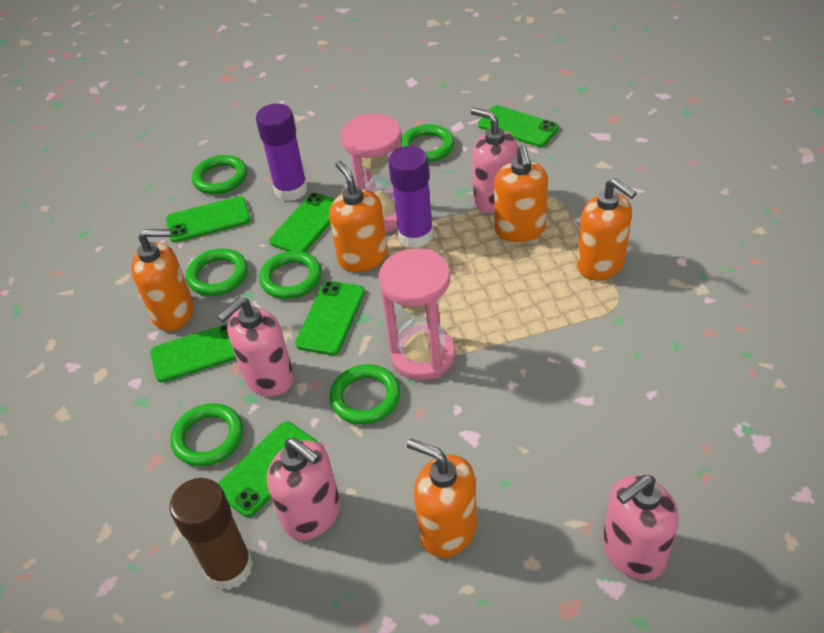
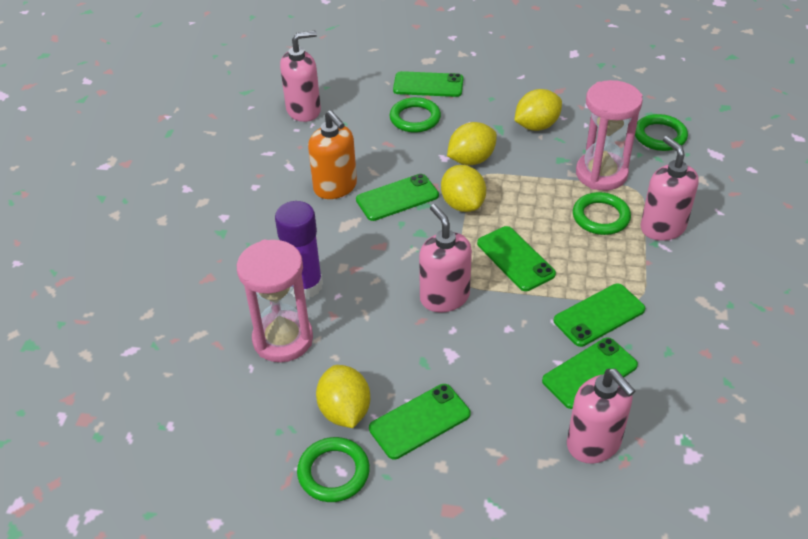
brown glue stick: 1 -> 0
green ring: 6 -> 4
orange soap dispenser: 5 -> 1
purple glue stick: 2 -> 1
yellow lemon: 0 -> 4

